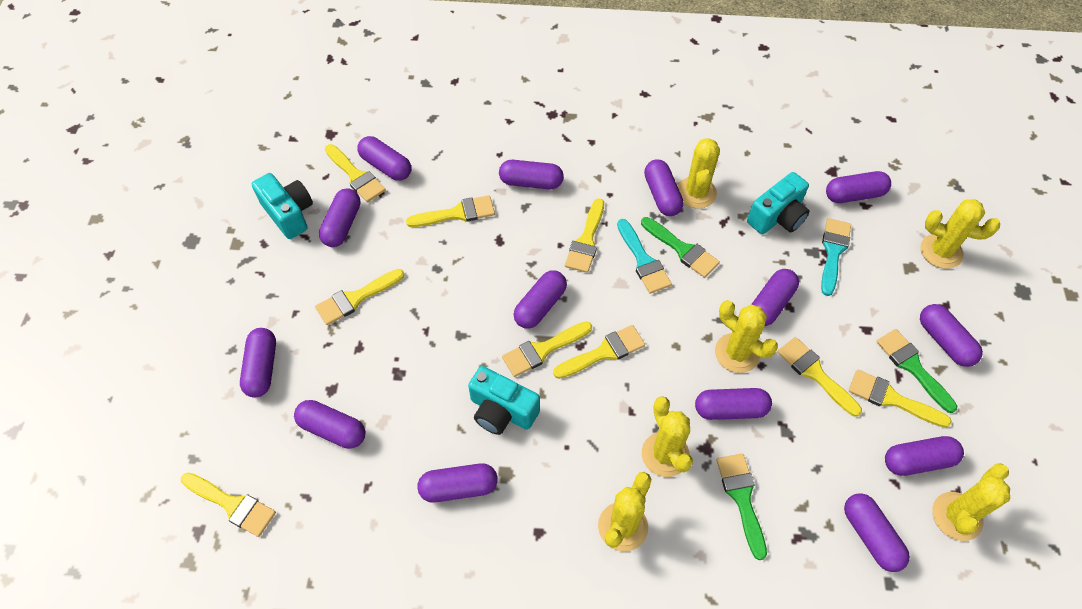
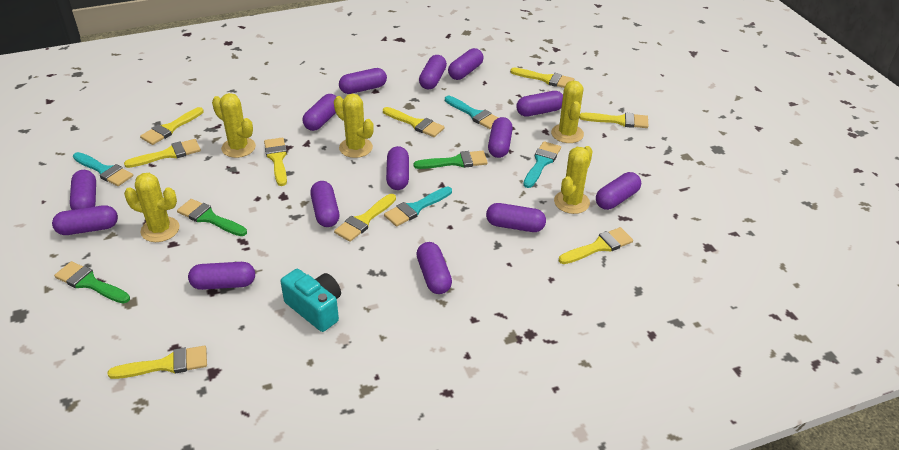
turquoise brush: 2 -> 4
turquoise camera: 3 -> 1
yellow cactus: 6 -> 5

